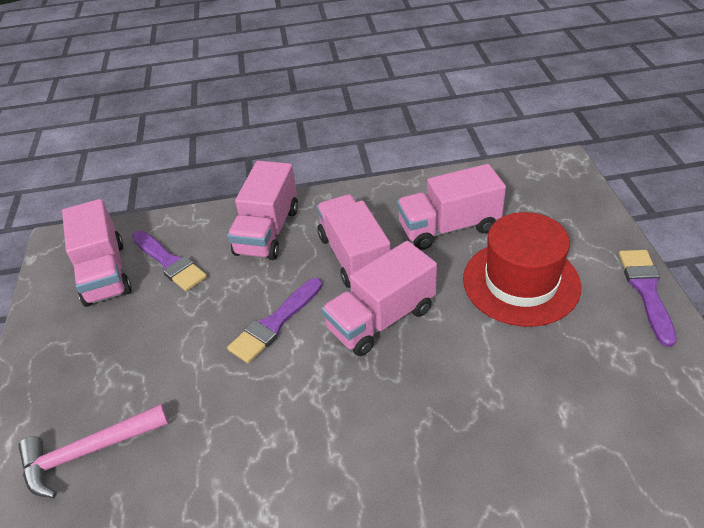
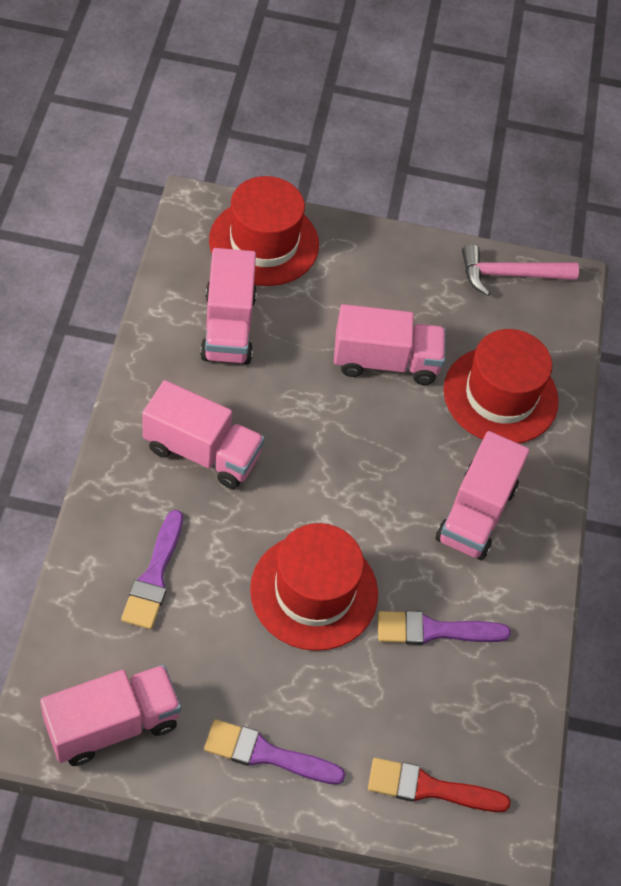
red brush: 0 -> 1
red hat: 1 -> 3

